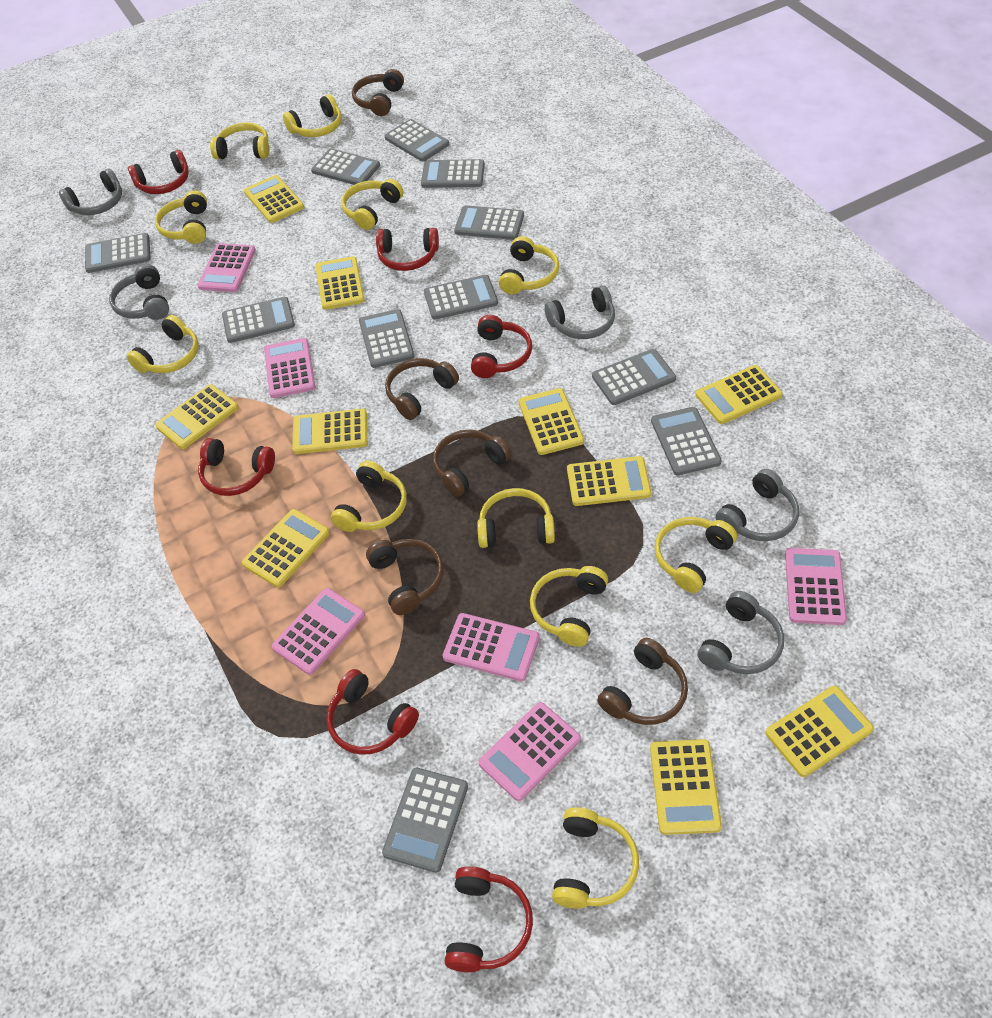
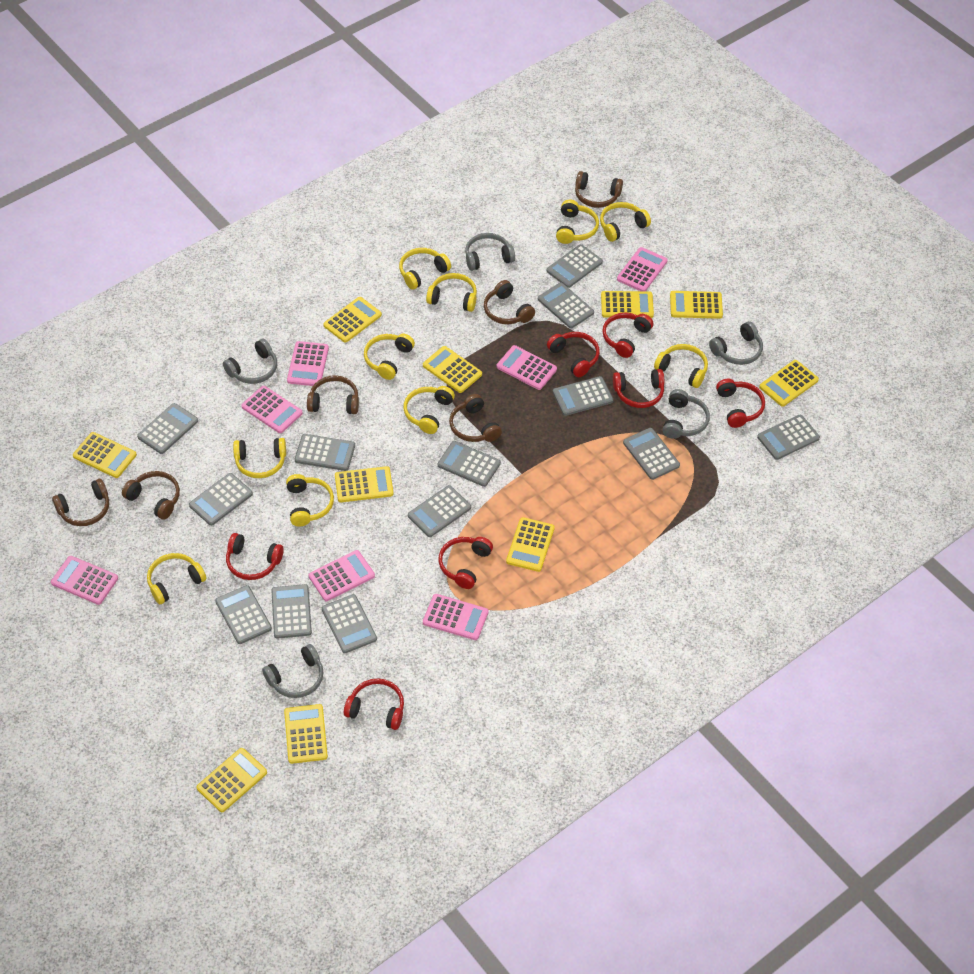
brown headphones: 5 -> 6
grey calculator: 11 -> 13
pink calculator: 6 -> 7
red headphones: 6 -> 7
yellow headphones: 11 -> 10

